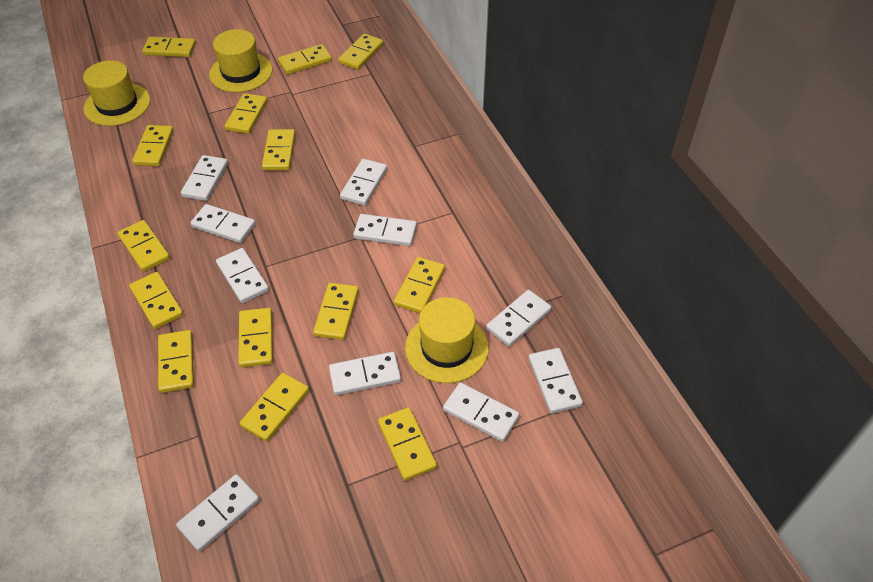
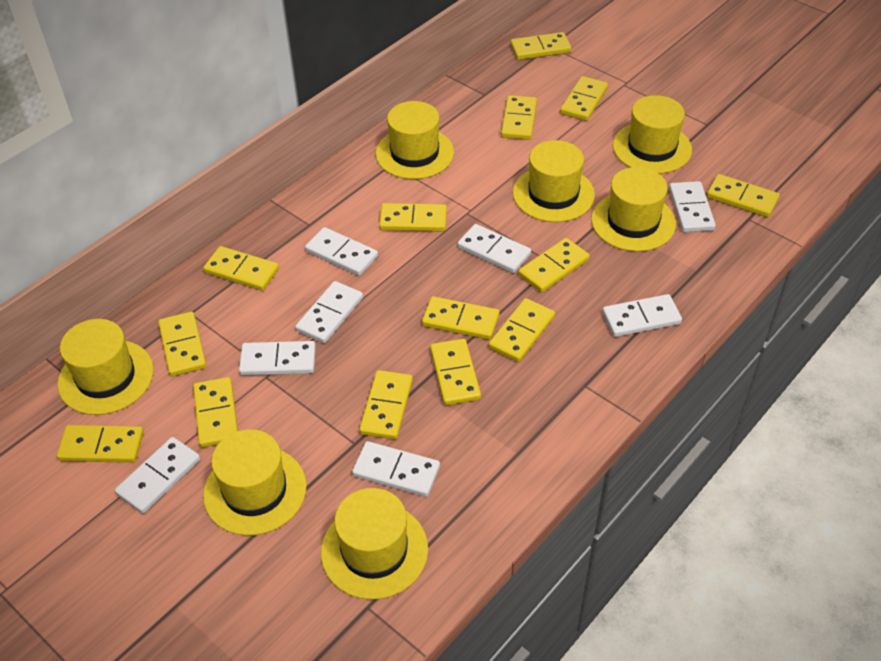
white domino: 10 -> 8
yellow hat: 3 -> 7

